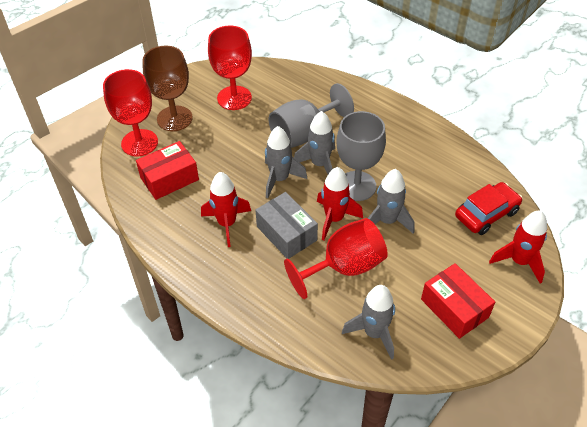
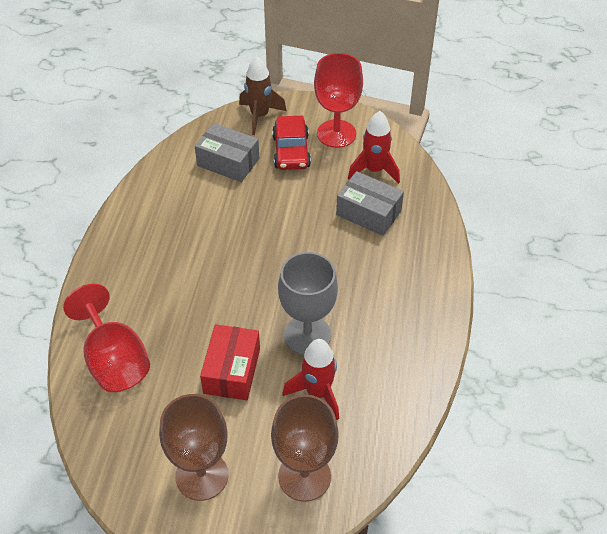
brown goblet: 1 -> 2
brown rocket: 0 -> 1
grey box: 1 -> 2
grey goblet: 2 -> 1
grey rocket: 4 -> 0
red box: 2 -> 1
red goblet: 3 -> 2
red rocket: 3 -> 2

